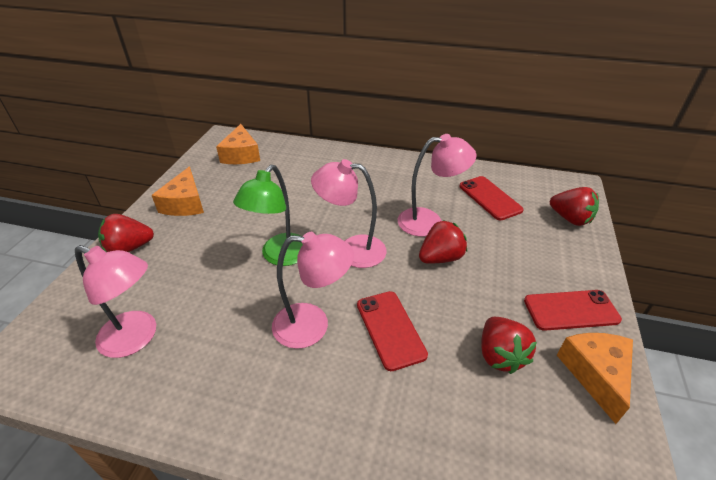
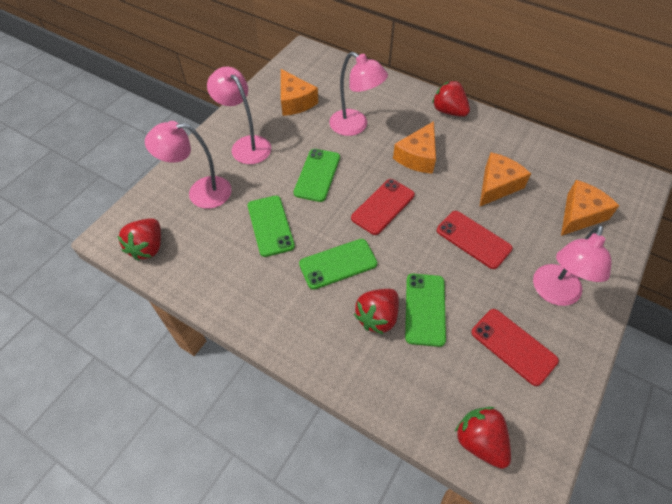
green lamp: 1 -> 0
green phone: 0 -> 4
orange cheese: 3 -> 4

